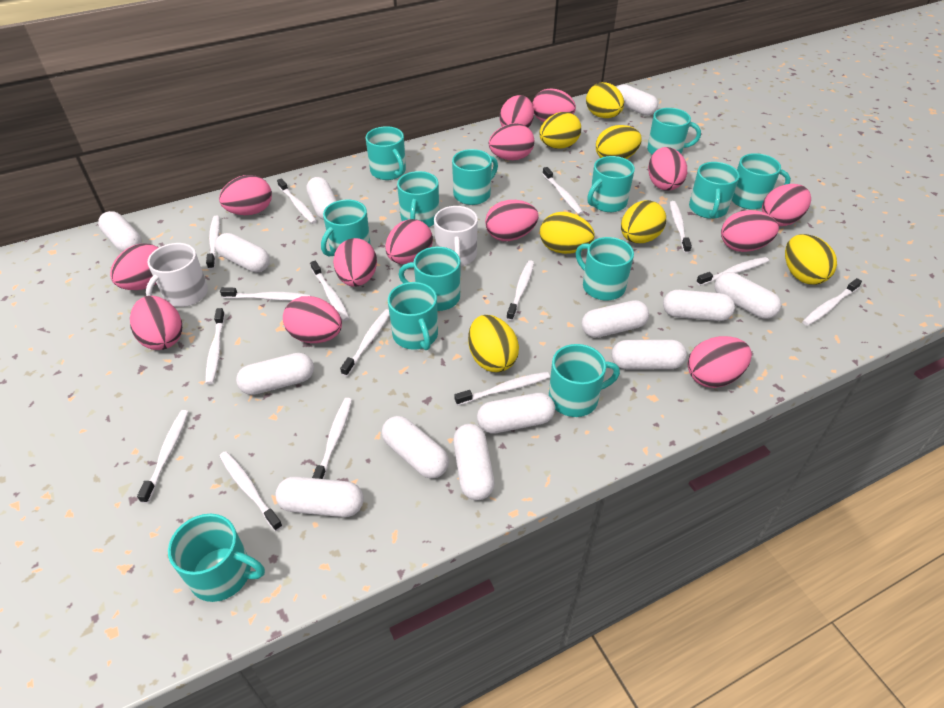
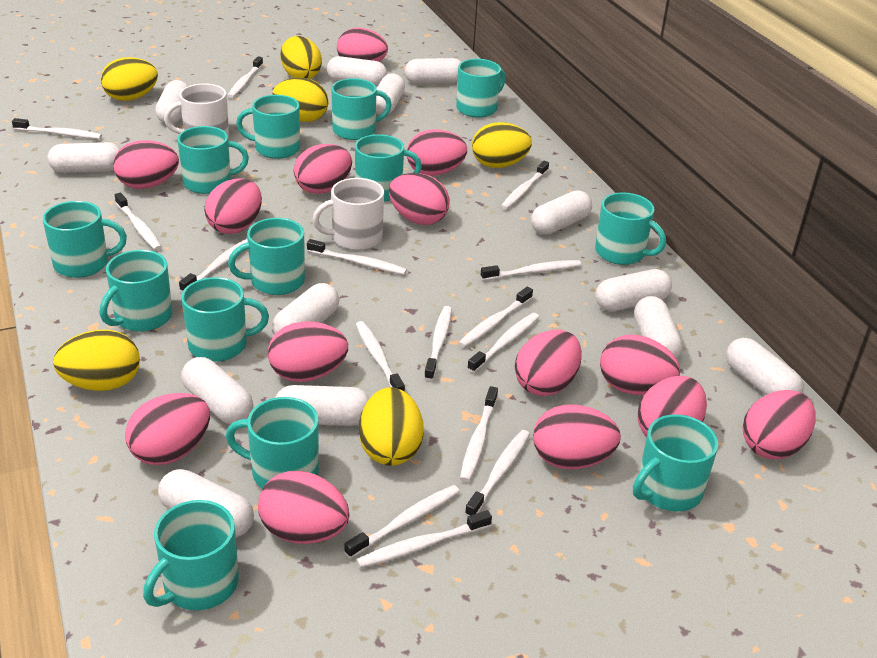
yellow egg: 7 -> 6

